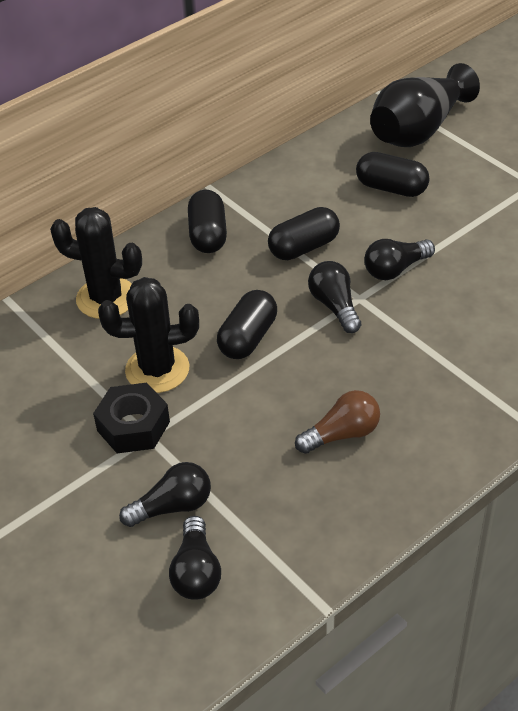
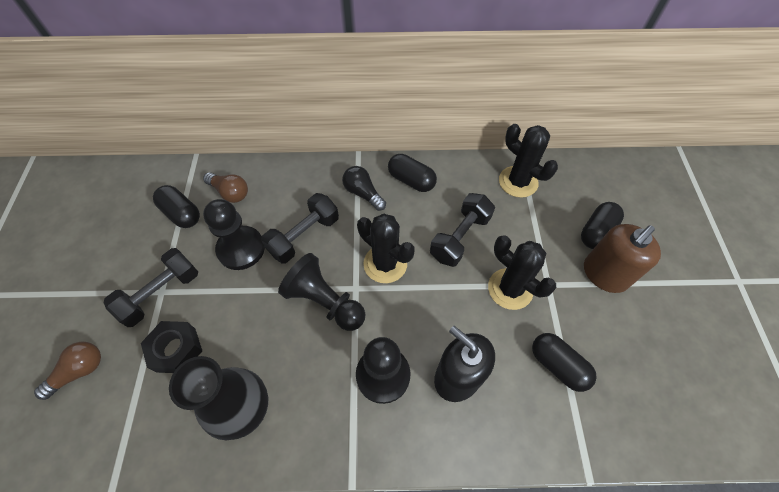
black cactus: 2 -> 3
black dumbbell: 0 -> 3
black light bulb: 4 -> 1
black pawn: 0 -> 3
black soap dispenser: 0 -> 1
brown light bulb: 1 -> 2
brown soap dispenser: 0 -> 1

